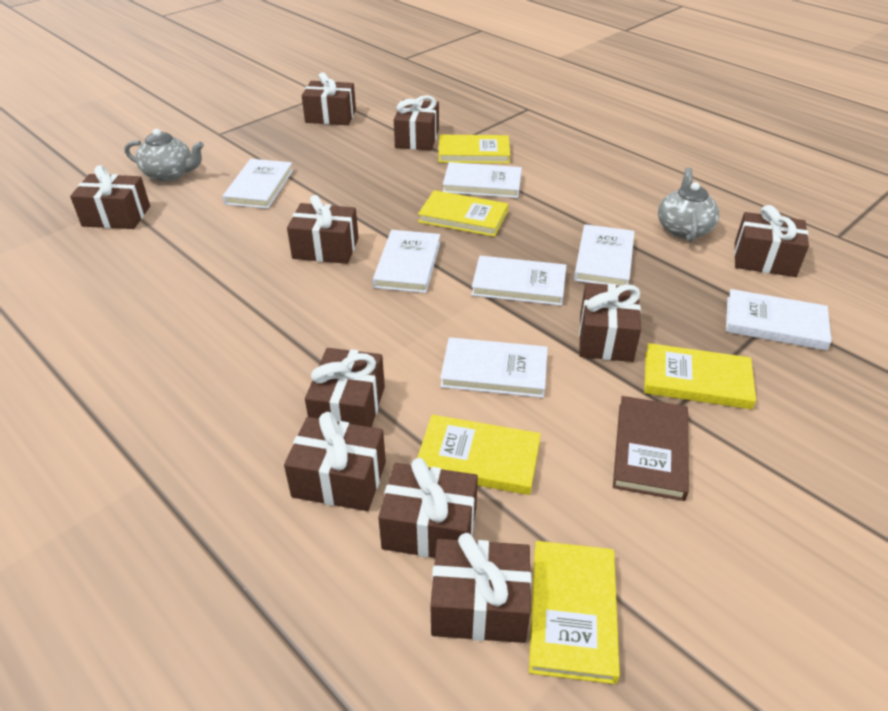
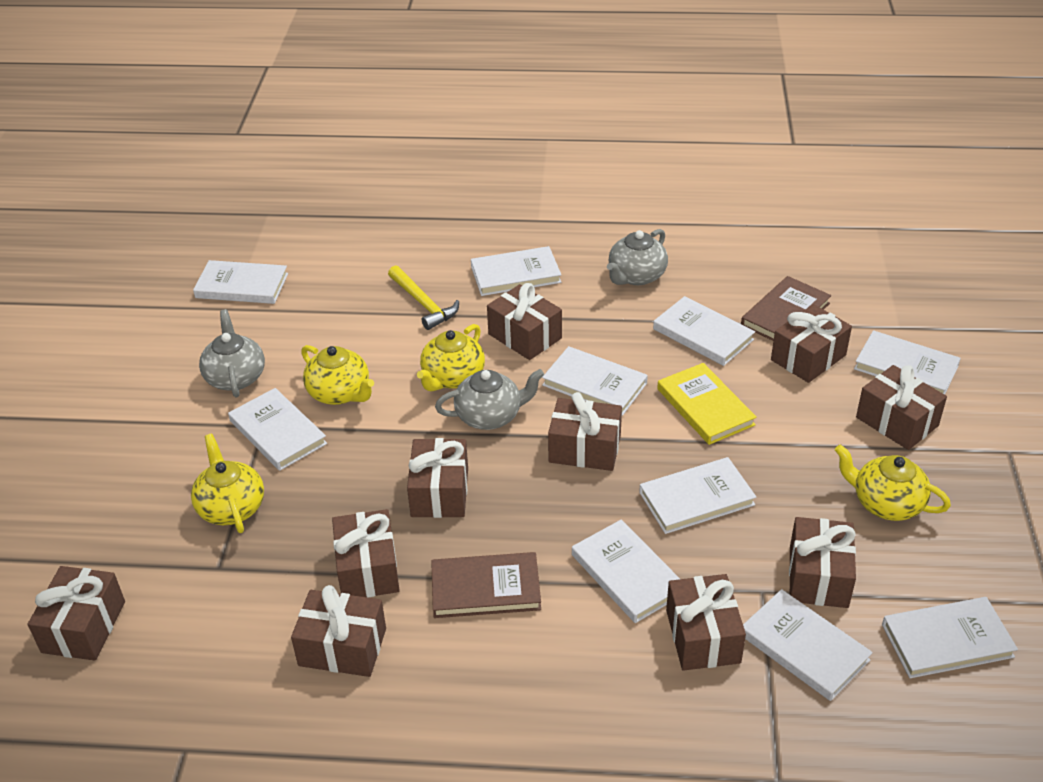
brown book: 1 -> 2
grey teapot: 2 -> 3
white book: 7 -> 10
yellow book: 5 -> 1
yellow hammer: 0 -> 1
yellow teapot: 0 -> 4

